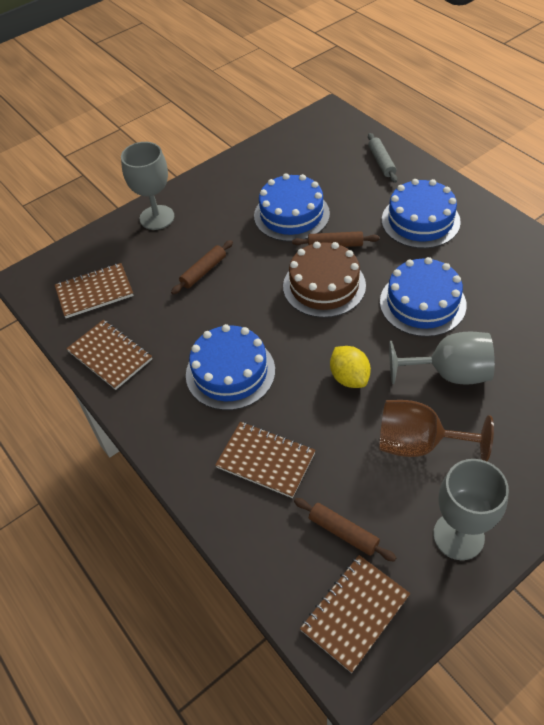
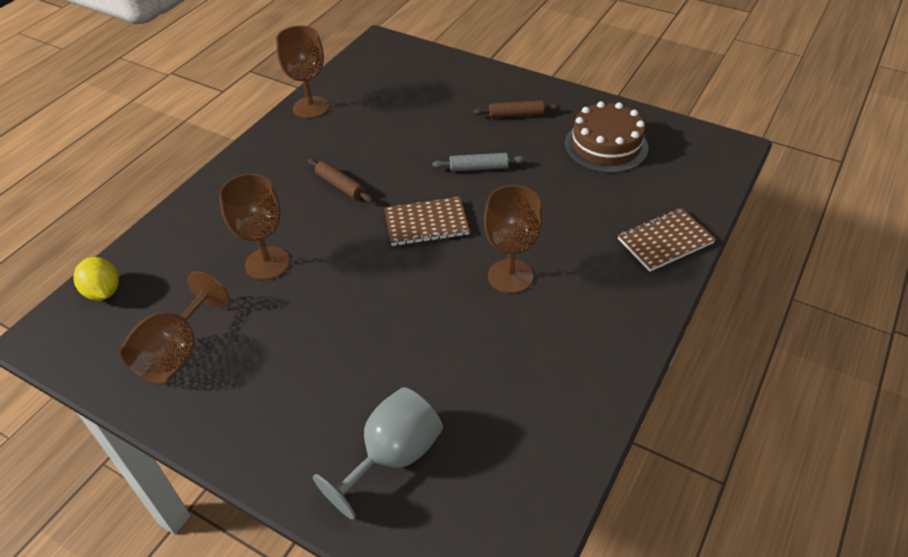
blue cake: 4 -> 0
brown goblet: 1 -> 4
brown notebook: 4 -> 2
brown rolling pin: 3 -> 2
grey goblet: 3 -> 1

